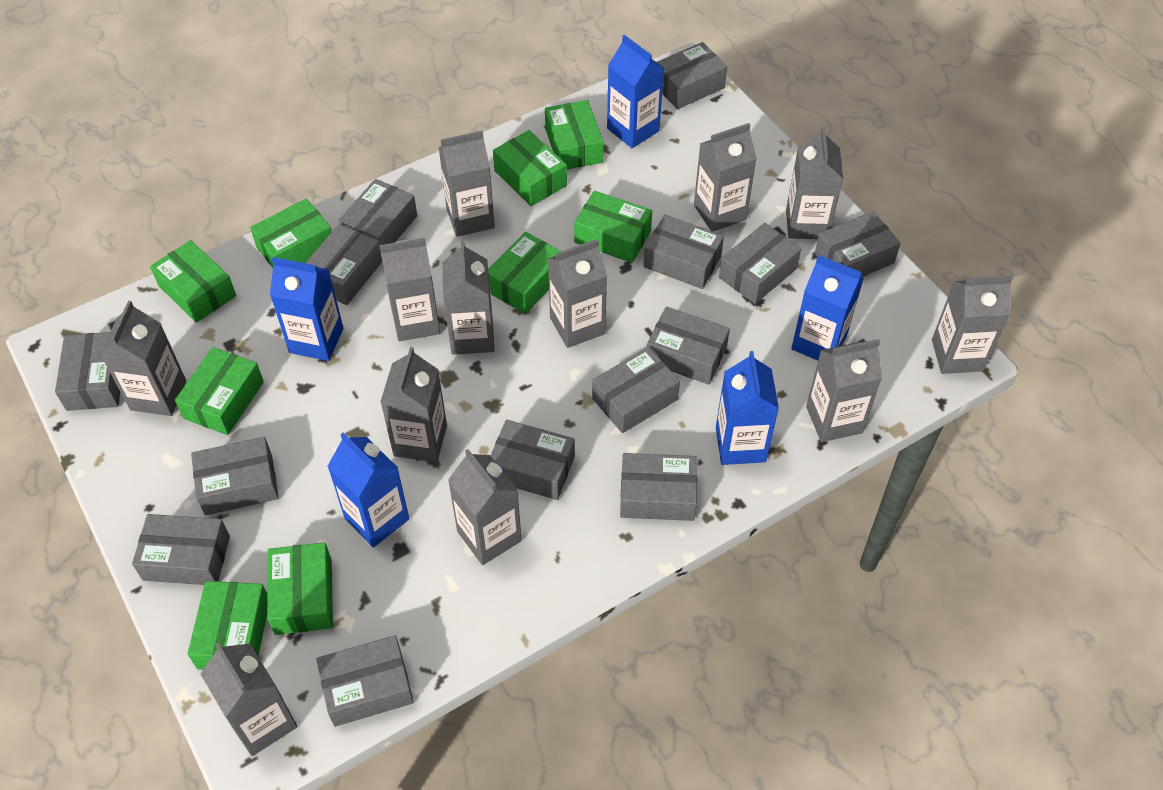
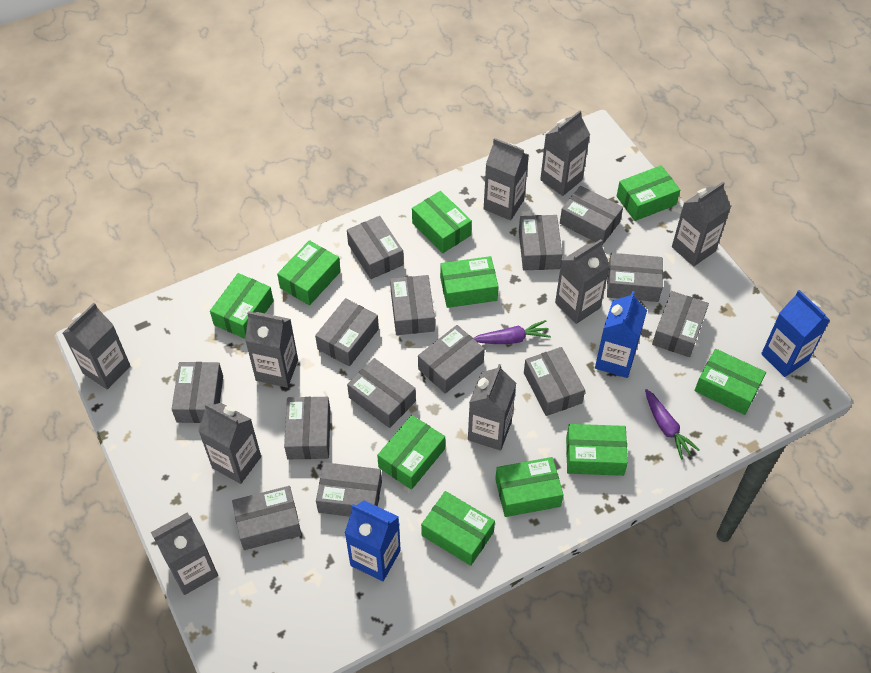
blue carton: 5 -> 3
green box: 9 -> 10
grey carton: 12 -> 9
purple carrot: 0 -> 2

